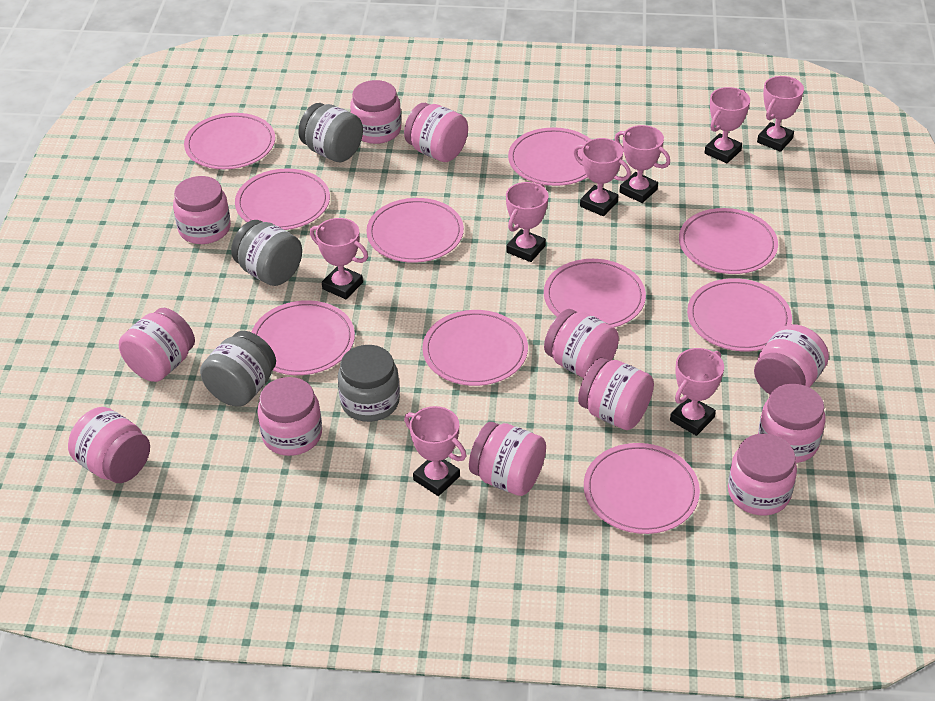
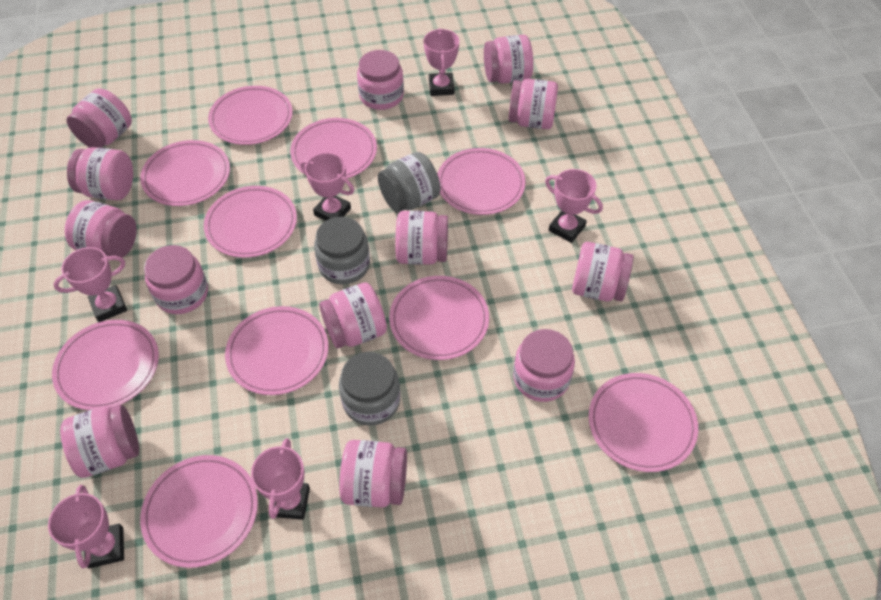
grey jar: 4 -> 3
pink jar: 12 -> 13
pink trophy: 8 -> 6

